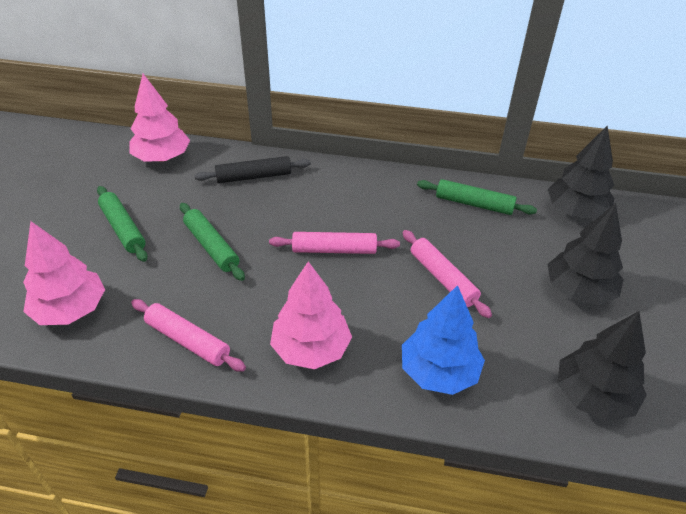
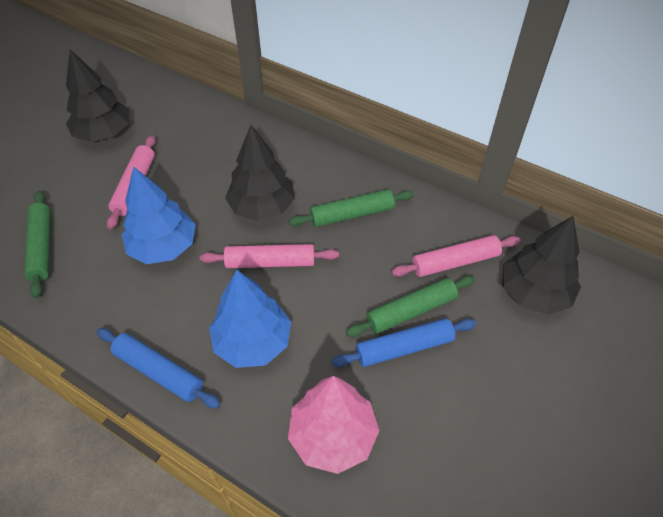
black rolling pin: 1 -> 0
blue rolling pin: 0 -> 2
blue tree: 1 -> 2
pink tree: 3 -> 1

